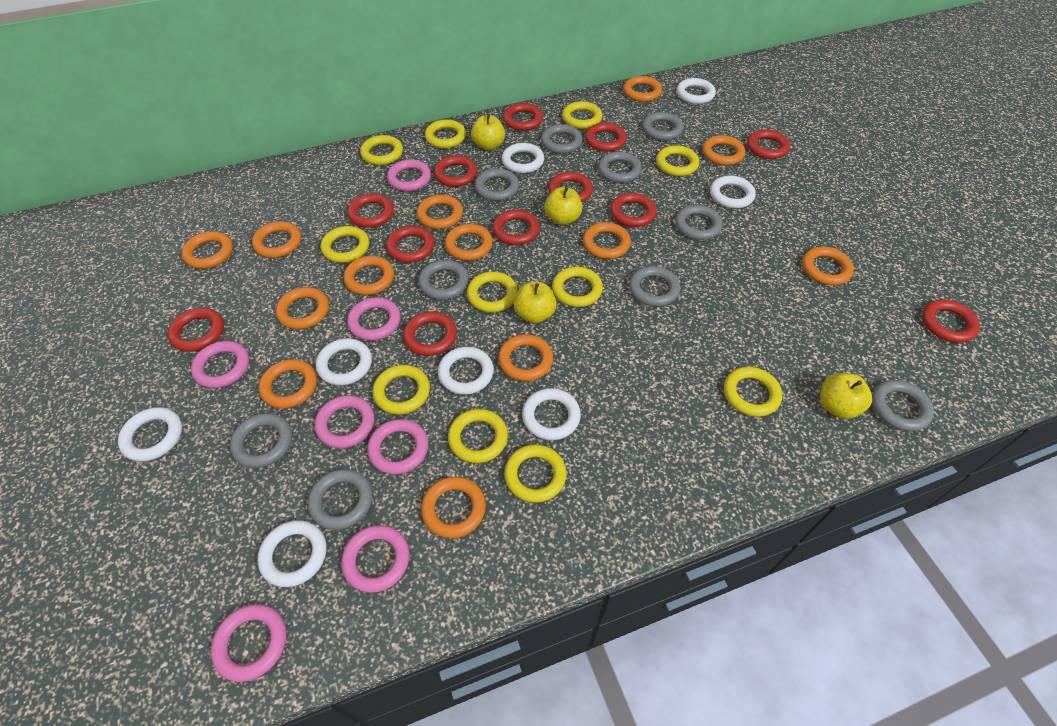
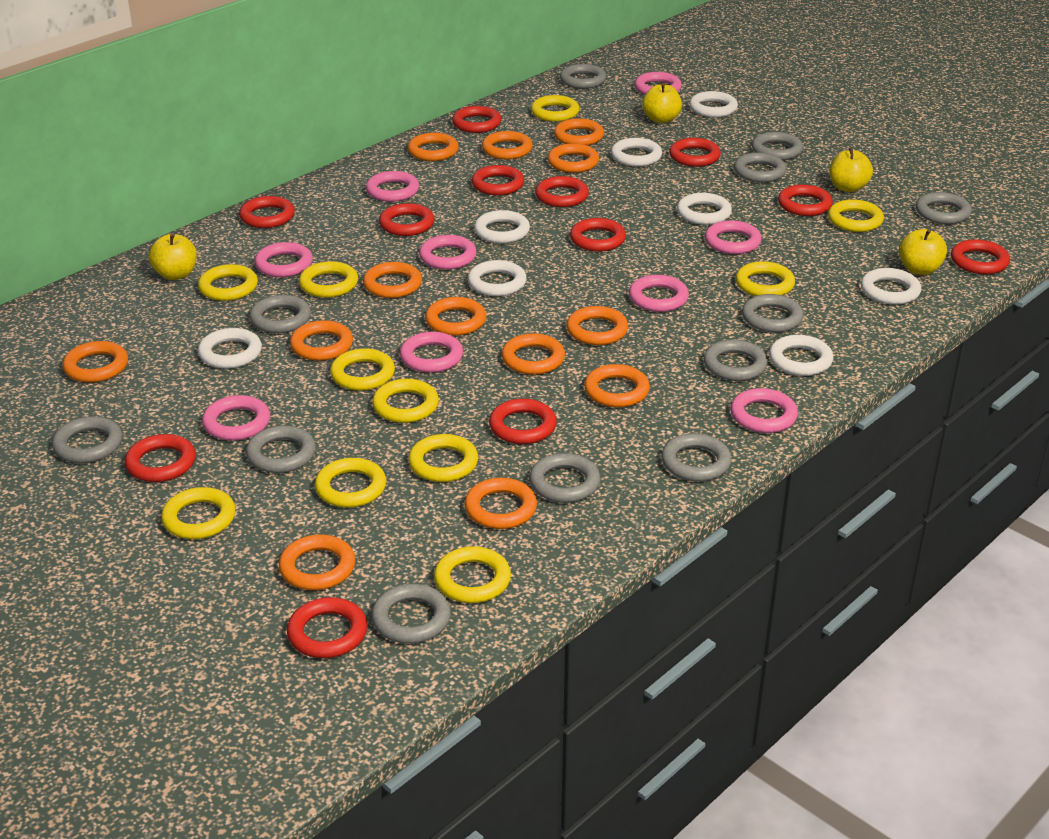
grey ring: 10 -> 12
pink ring: 7 -> 9

